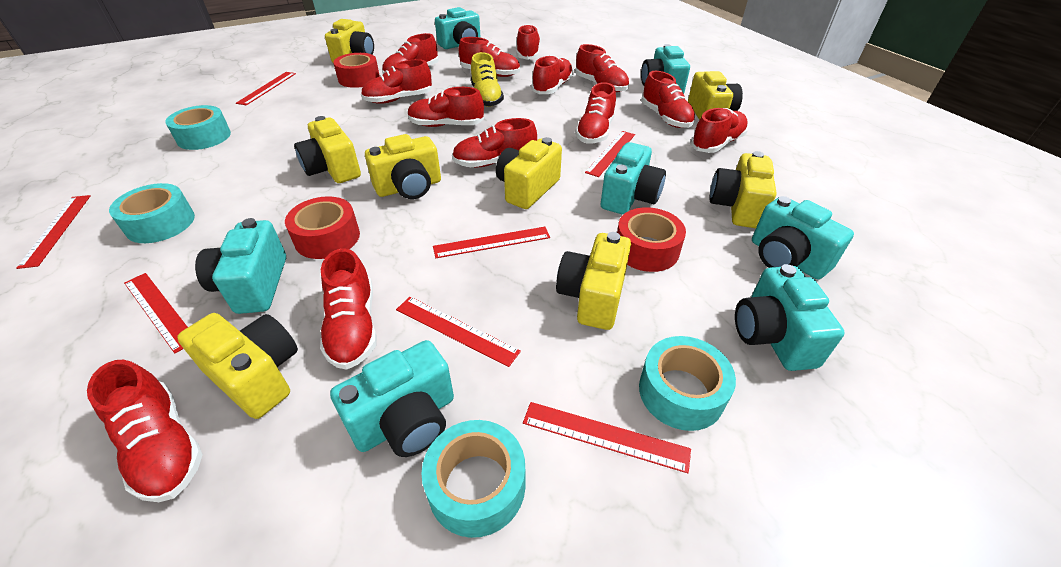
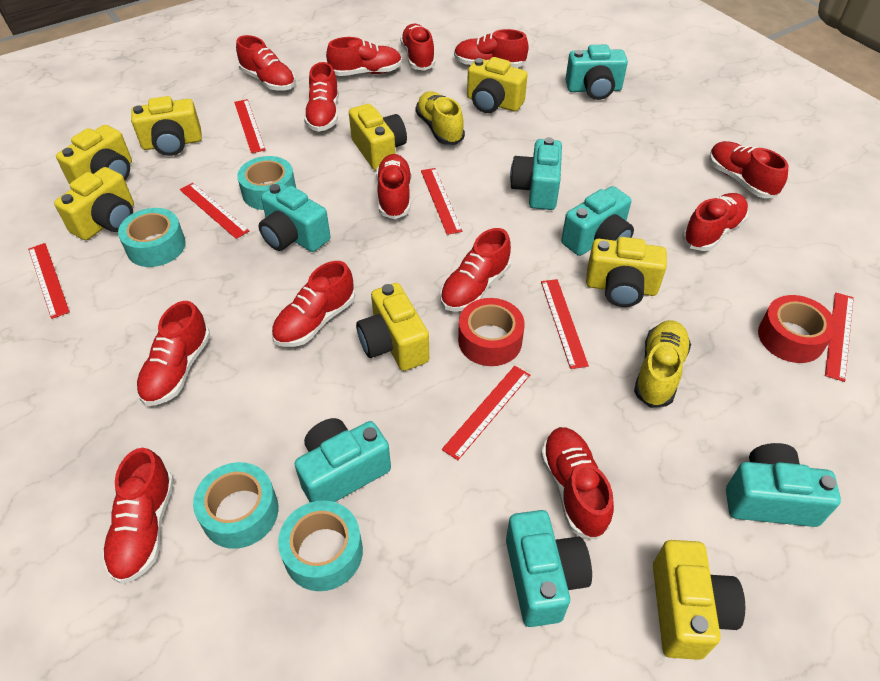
red tape: 3 -> 2
yellow shoe: 1 -> 2

